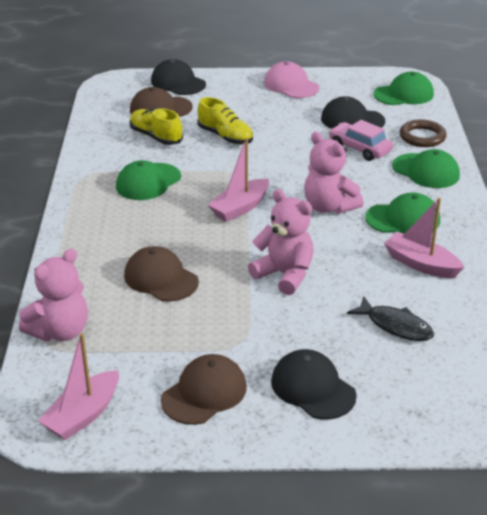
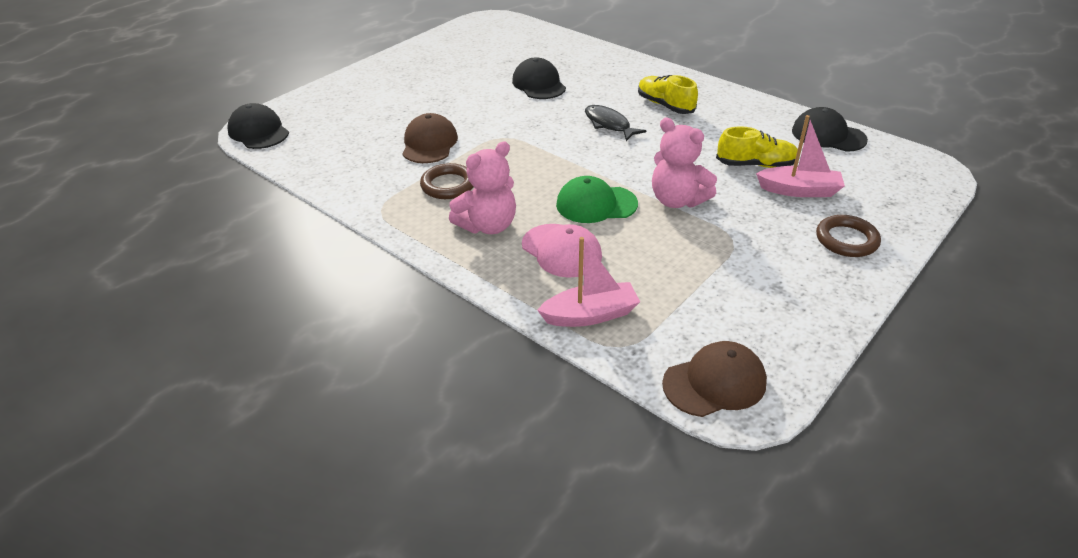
brown cap: 3 -> 2
brown ring: 1 -> 2
green cap: 4 -> 1
pink boat: 3 -> 2
pink car: 1 -> 0
pink teddy bear: 3 -> 2

